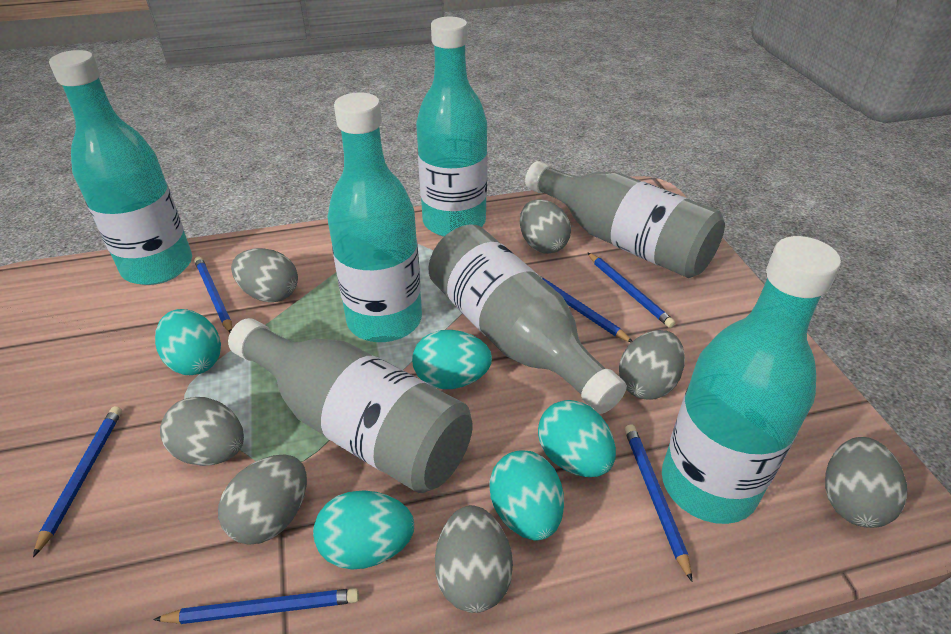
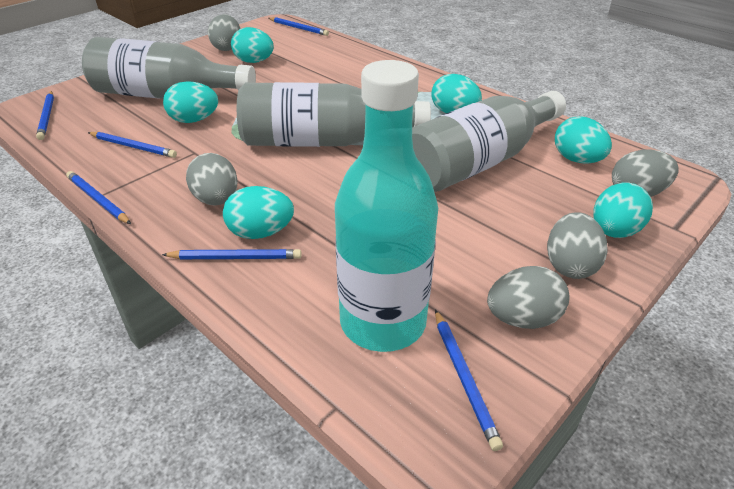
grey egg: 7 -> 5
turquoise bottle: 4 -> 1
turquoise egg: 5 -> 6

